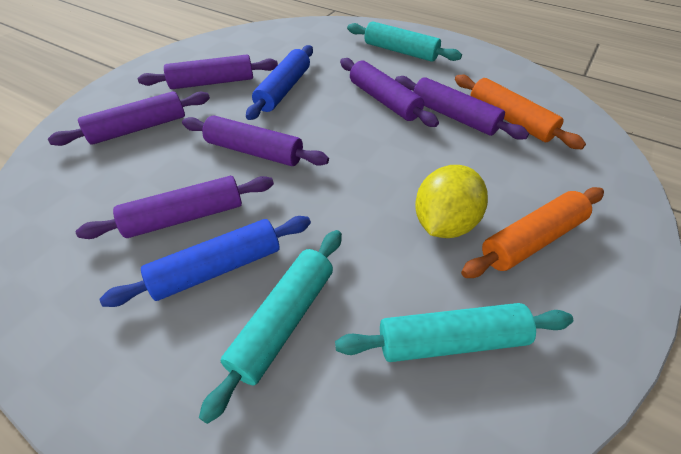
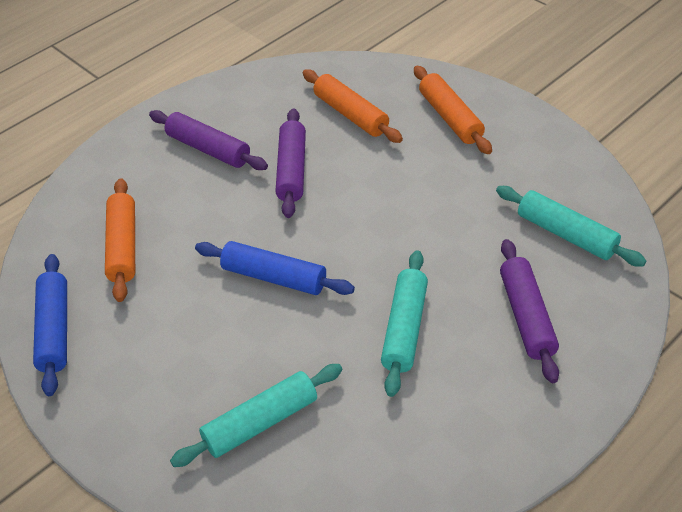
orange rolling pin: 2 -> 3
purple rolling pin: 6 -> 3
yellow lemon: 1 -> 0

